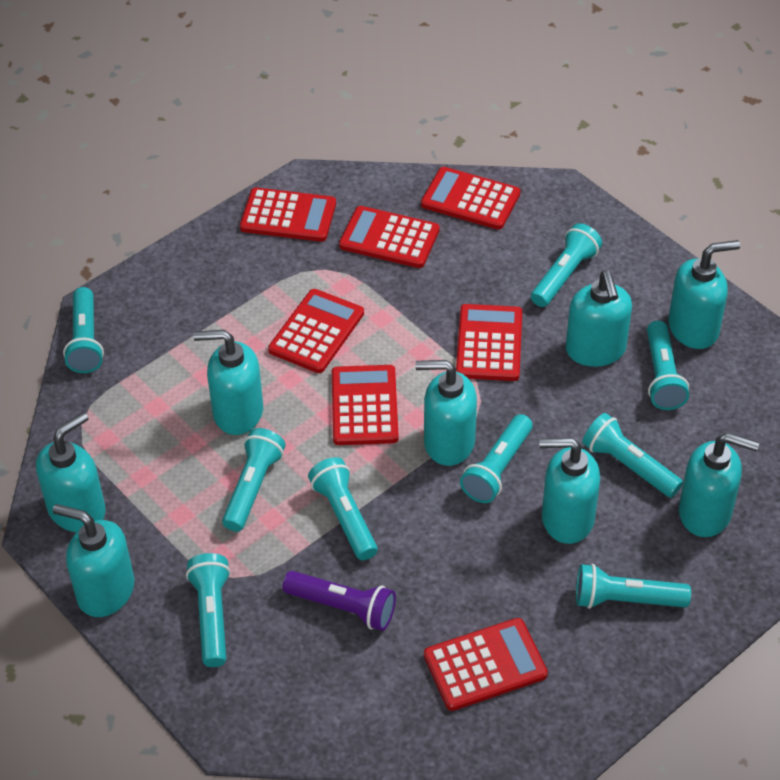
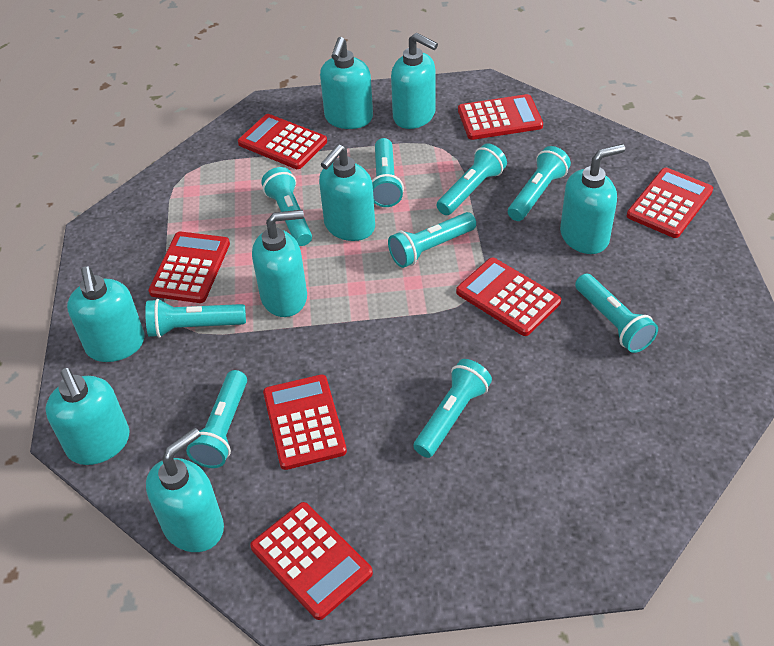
purple flashlight: 1 -> 0

